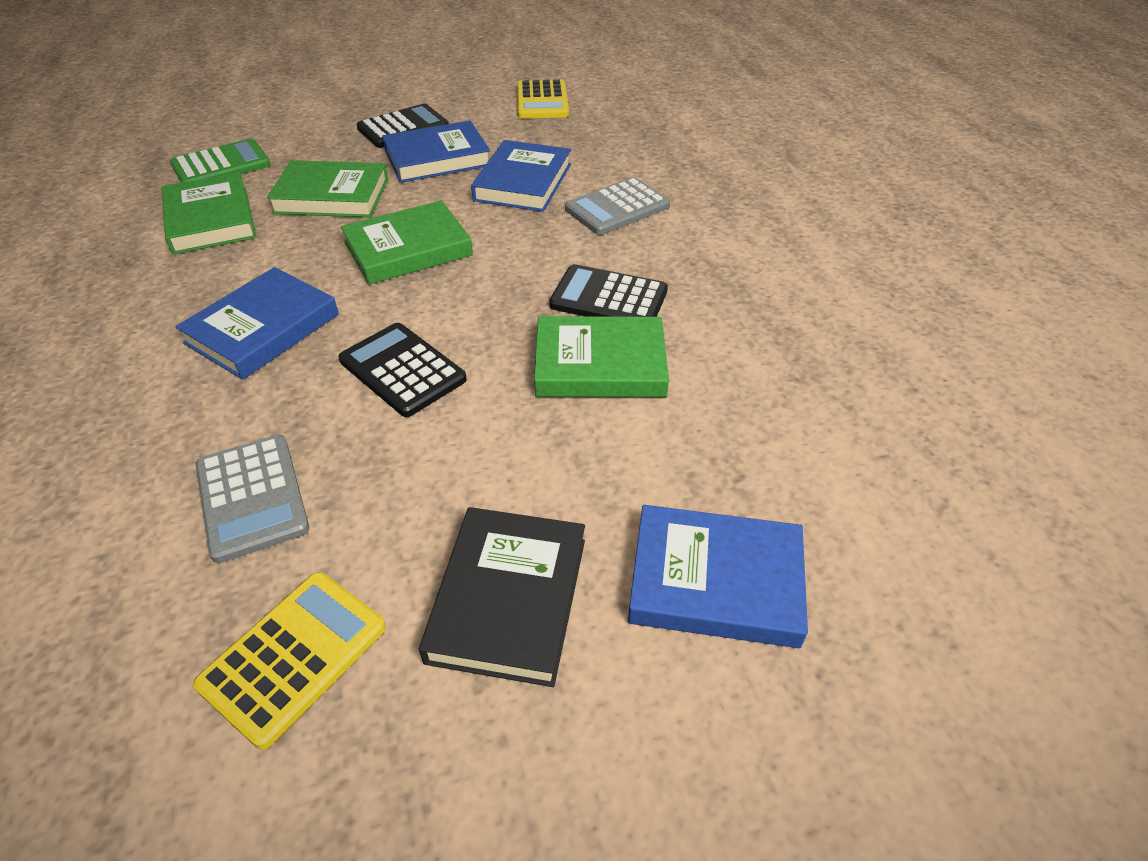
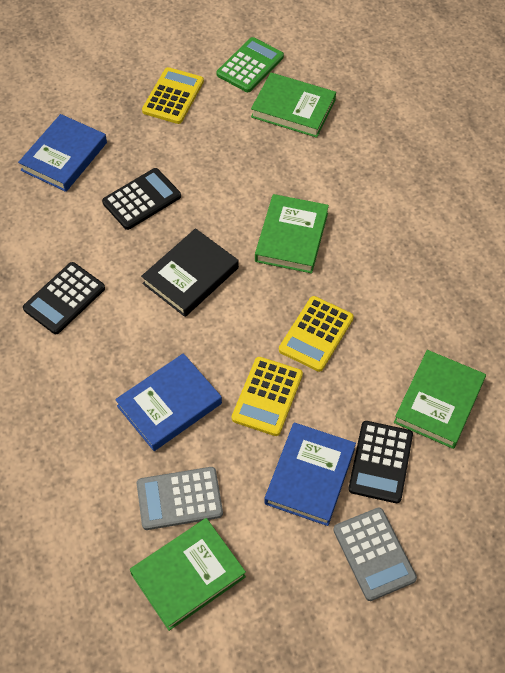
blue book: 4 -> 3
yellow calculator: 2 -> 3

